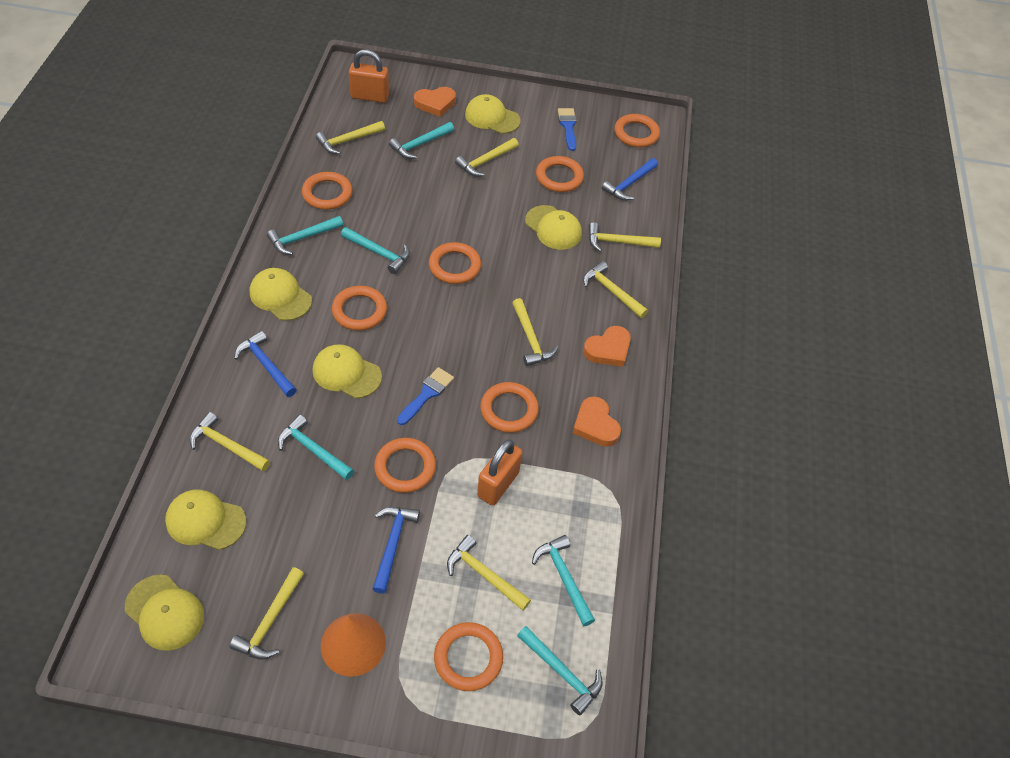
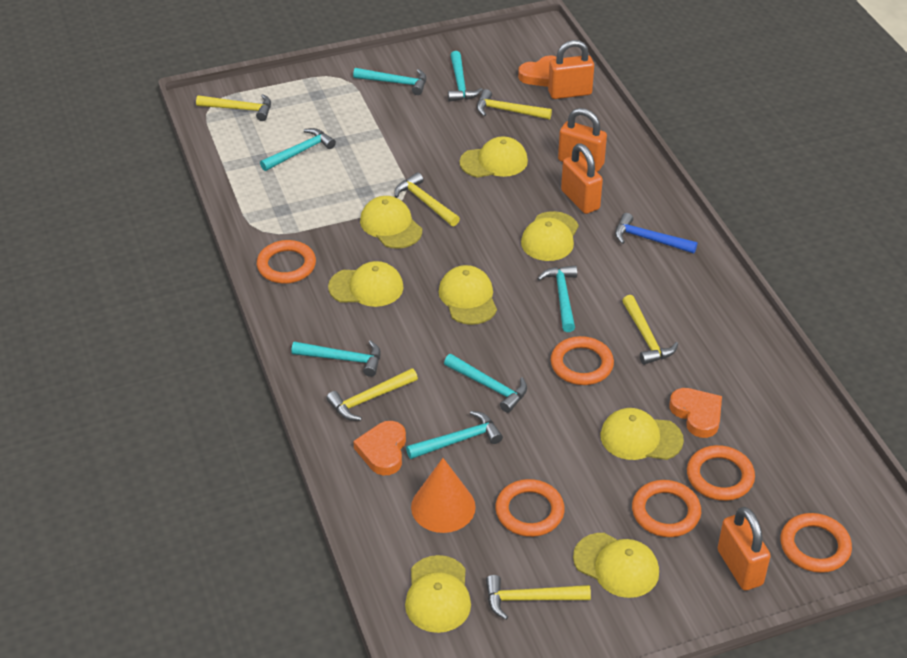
blue brush: 2 -> 0
blue hammer: 3 -> 1
orange padlock: 2 -> 4
orange ring: 8 -> 6
turquoise hammer: 6 -> 7
yellow cap: 6 -> 8
yellow hammer: 8 -> 6

